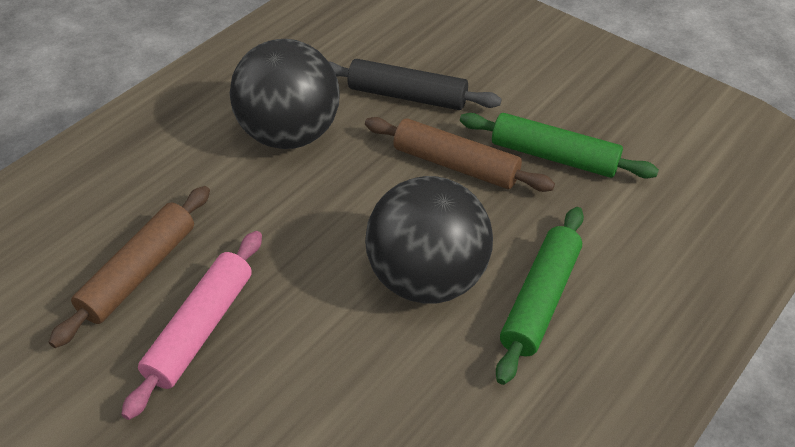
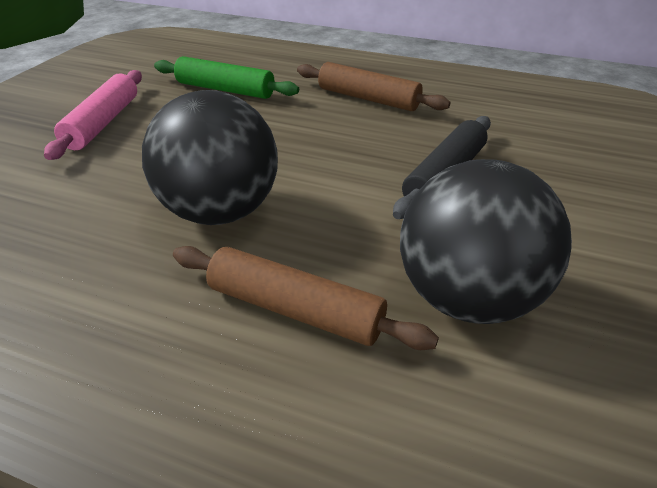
green rolling pin: 2 -> 1

